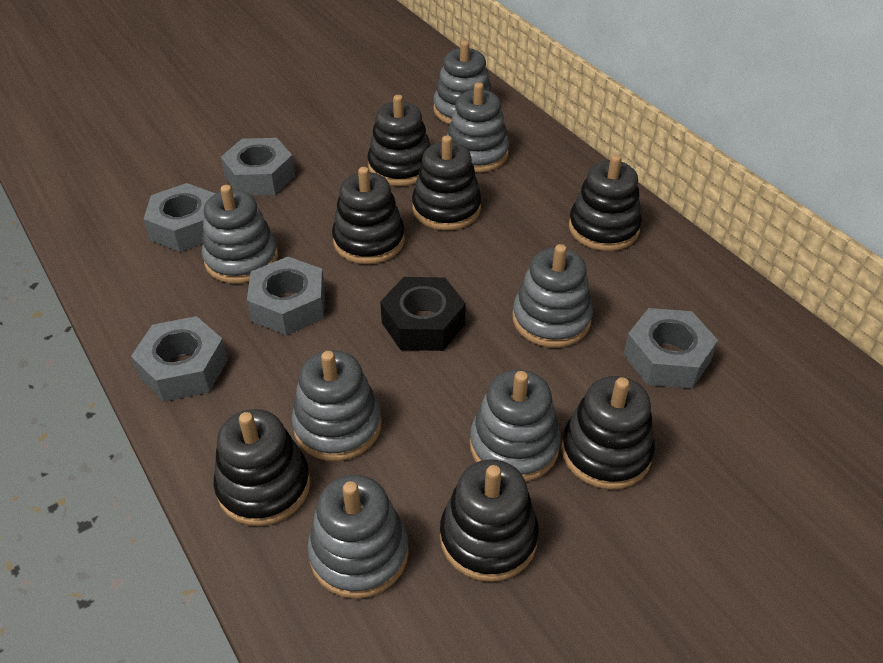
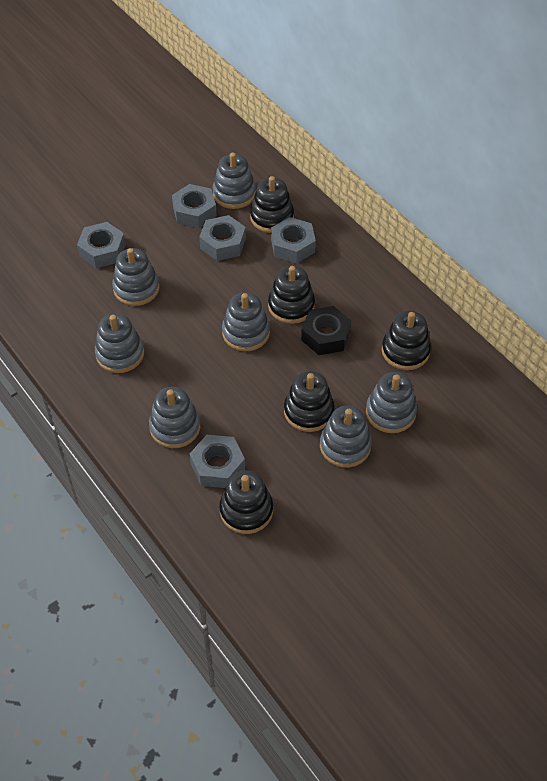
black stacking toy: 7 -> 5

